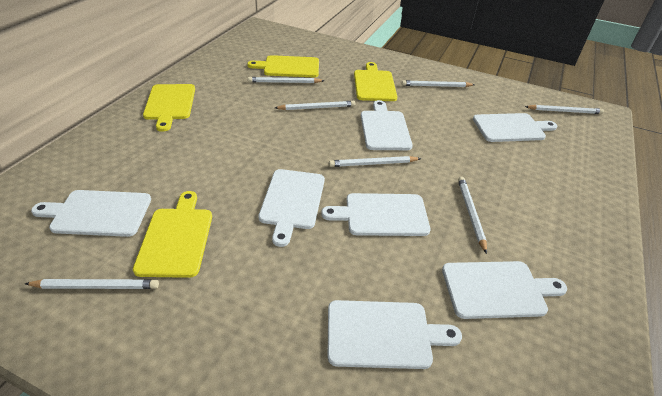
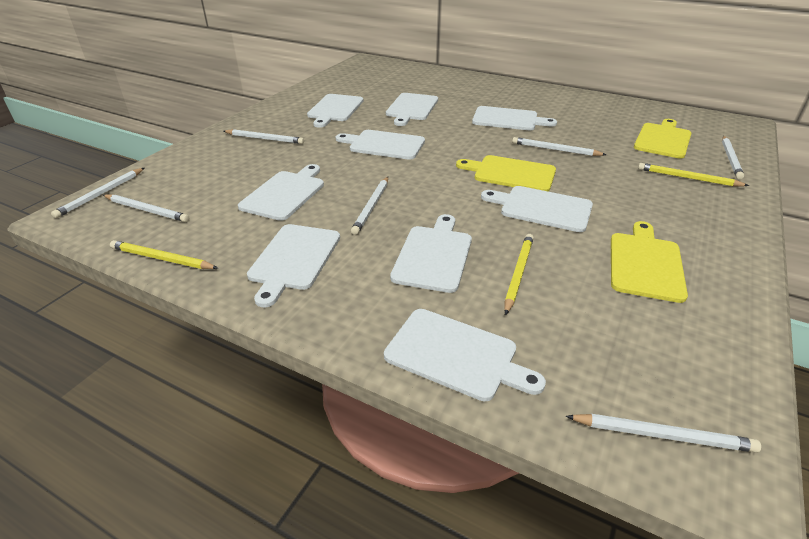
white cutting board: 7 -> 9
yellow cutting board: 4 -> 3
yellow pencil: 0 -> 3

